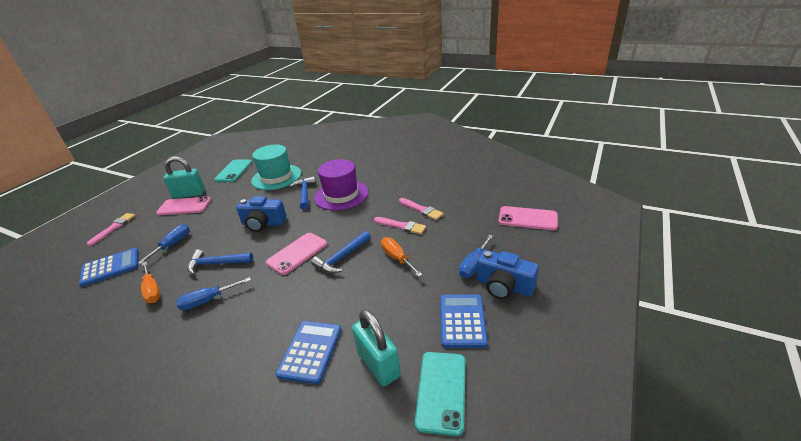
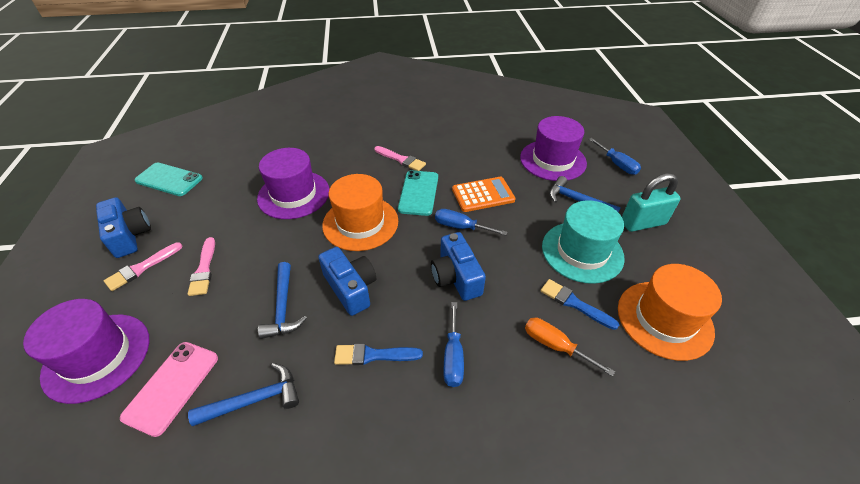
blue brush: 0 -> 2
blue calculator: 3 -> 0
blue camera: 2 -> 3
orange calculator: 0 -> 1
orange hat: 0 -> 2
orange screwdriver: 2 -> 1
pink phone: 3 -> 1
purple hat: 1 -> 3
turquoise padlock: 2 -> 1

